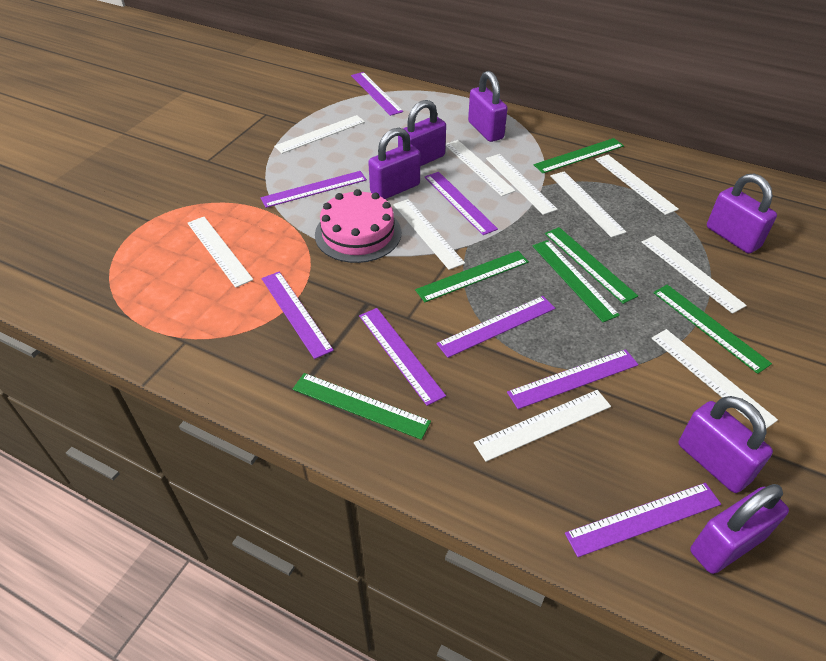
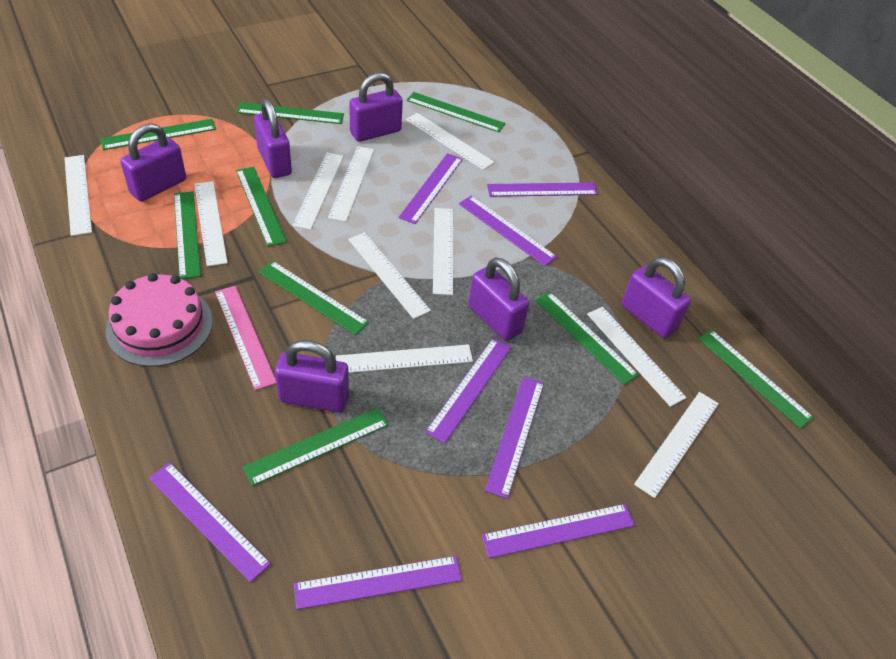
green ruler: 6 -> 9
pink ruler: 0 -> 1

